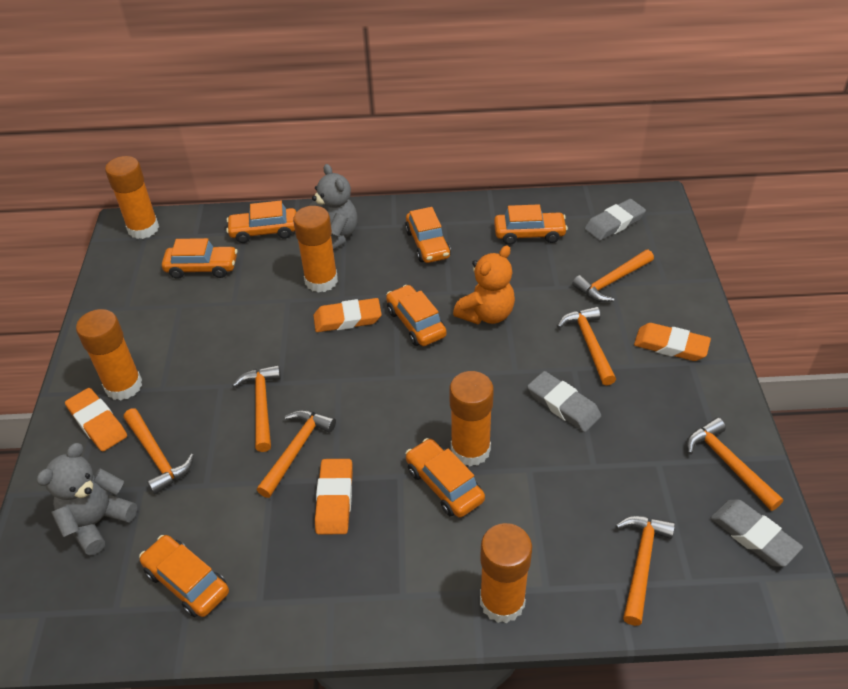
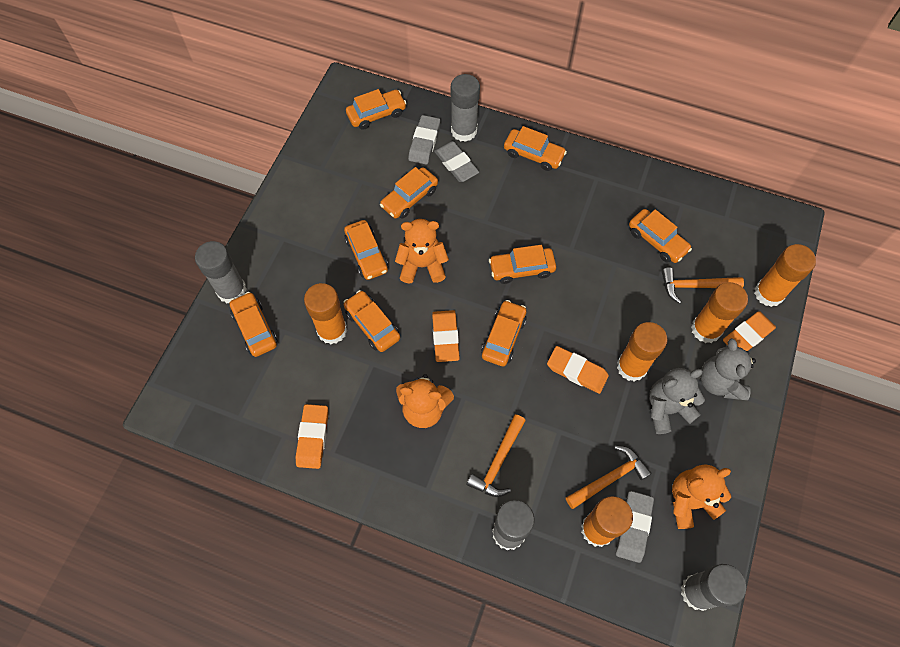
grey glue stick: 0 -> 4
orange car: 7 -> 9
orange hammer: 7 -> 3
orange teddy bear: 1 -> 3

